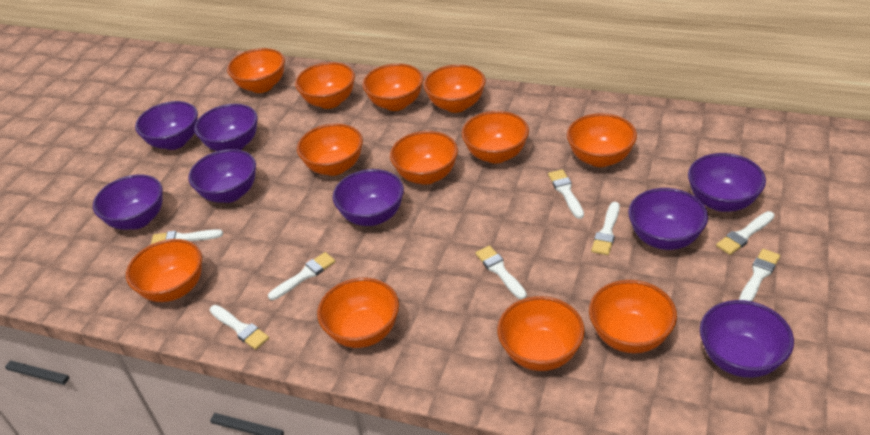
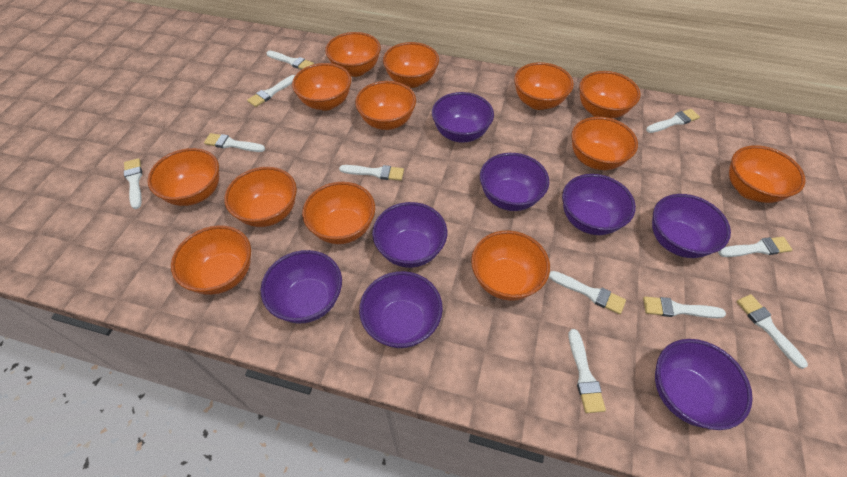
orange bowl: 12 -> 13
white brush: 8 -> 11

